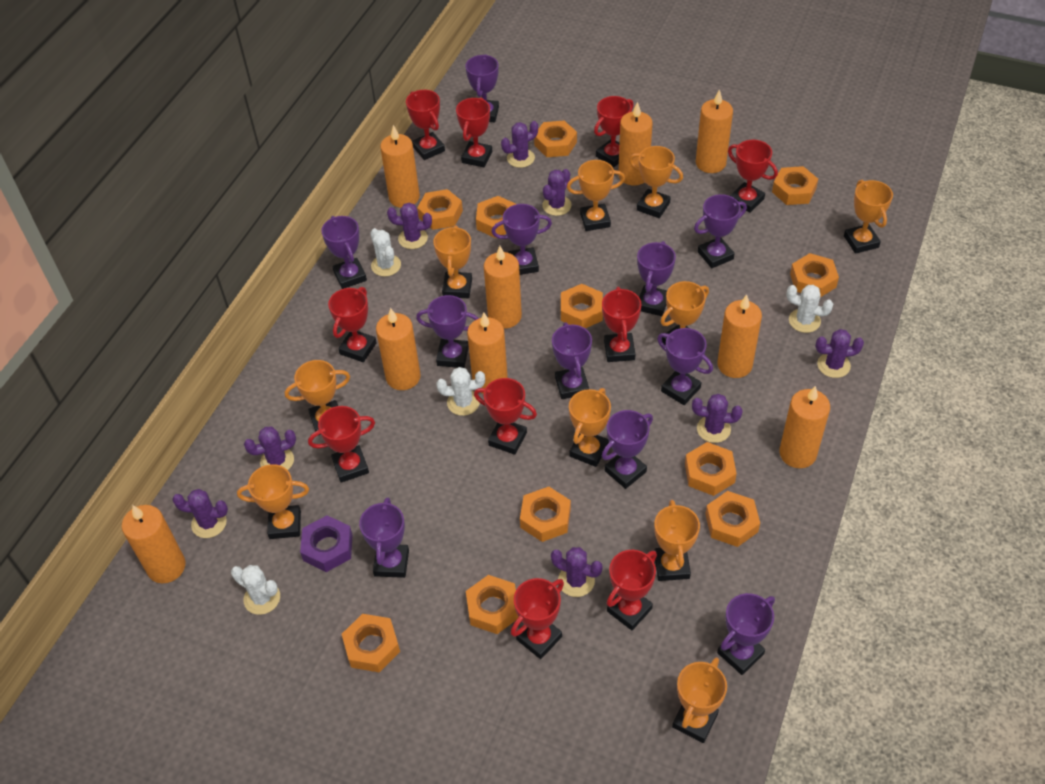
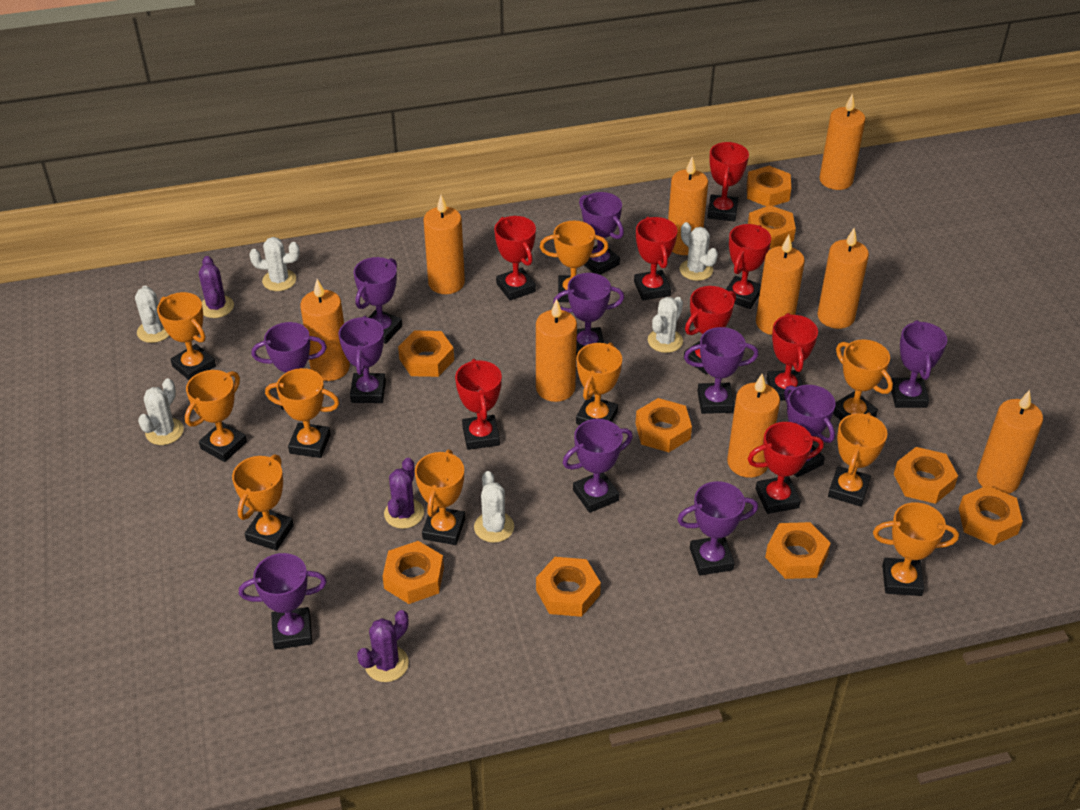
orange nut: 11 -> 9
purple cactus: 8 -> 3
purple nut: 1 -> 0
red trophy: 10 -> 8
white cactus: 4 -> 6

